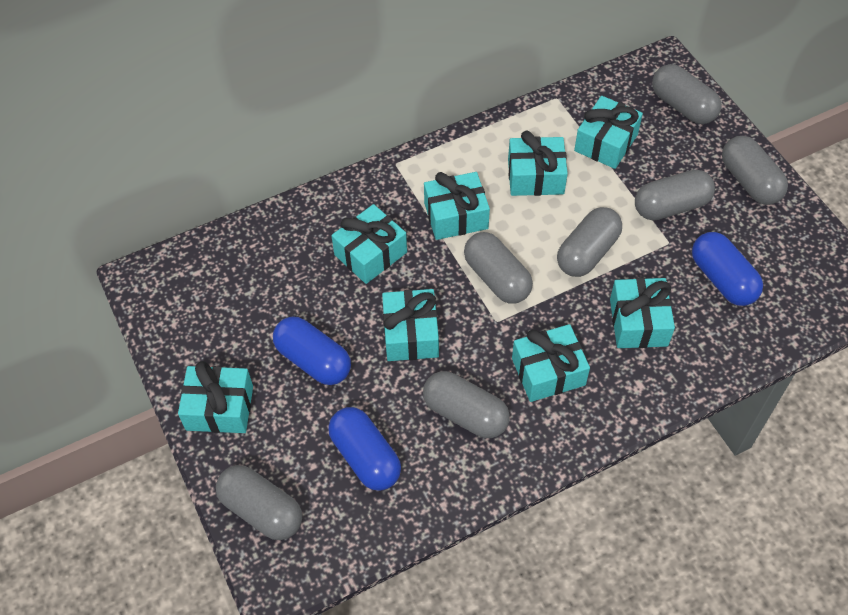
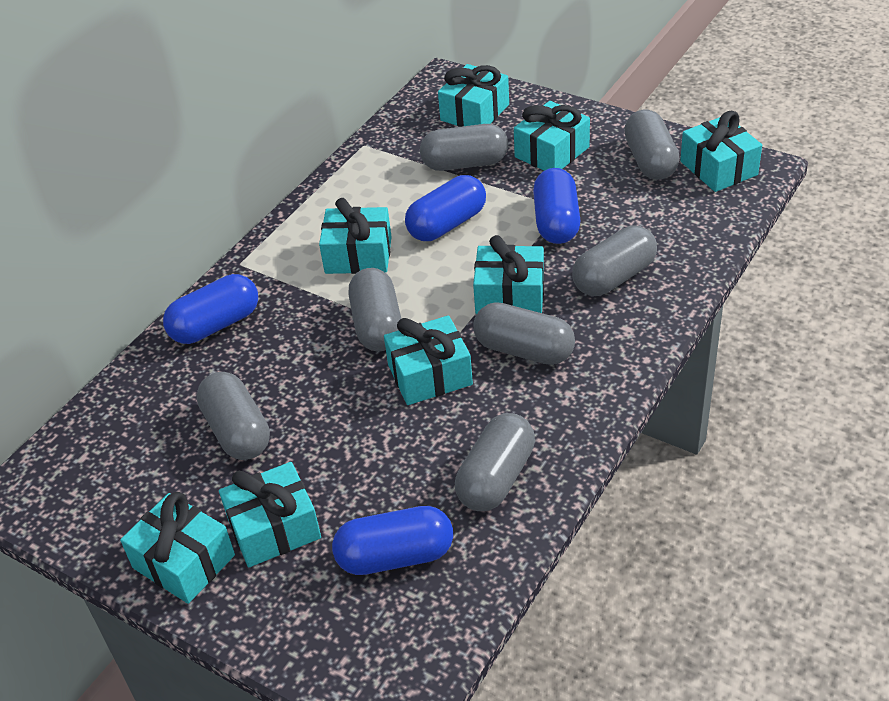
blue capsule: 3 -> 4

